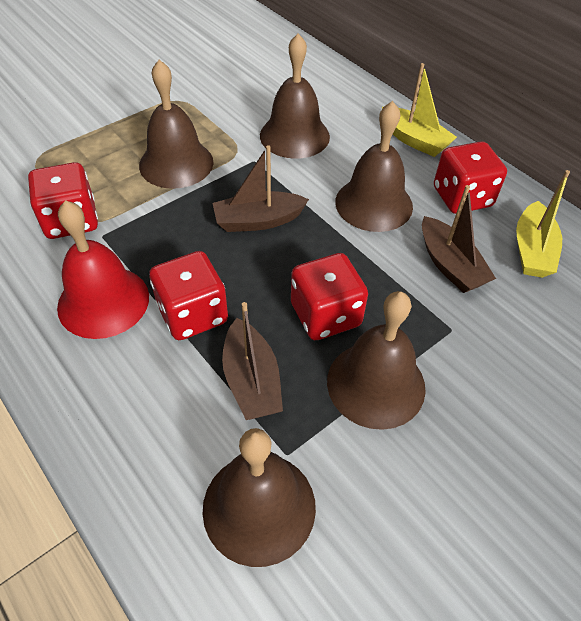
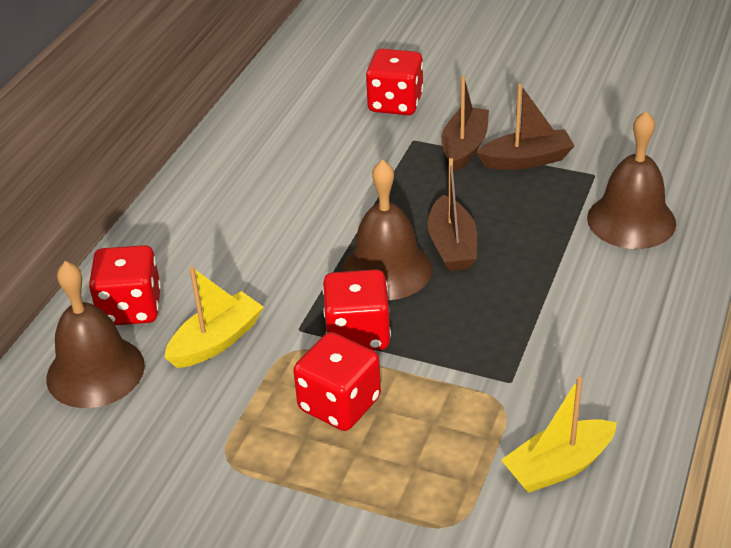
brown bell: 5 -> 3
red bell: 1 -> 0

